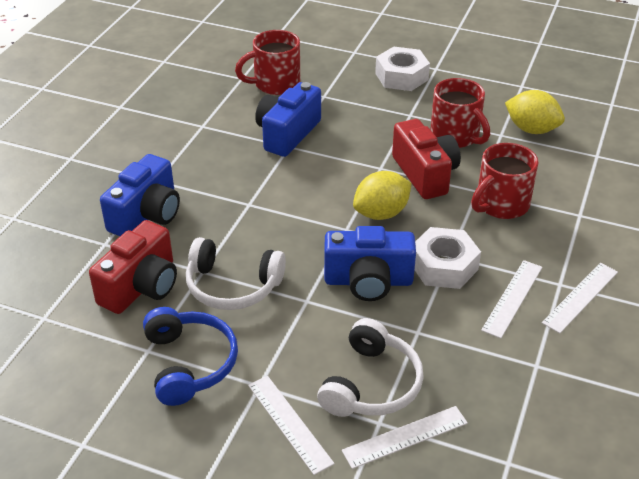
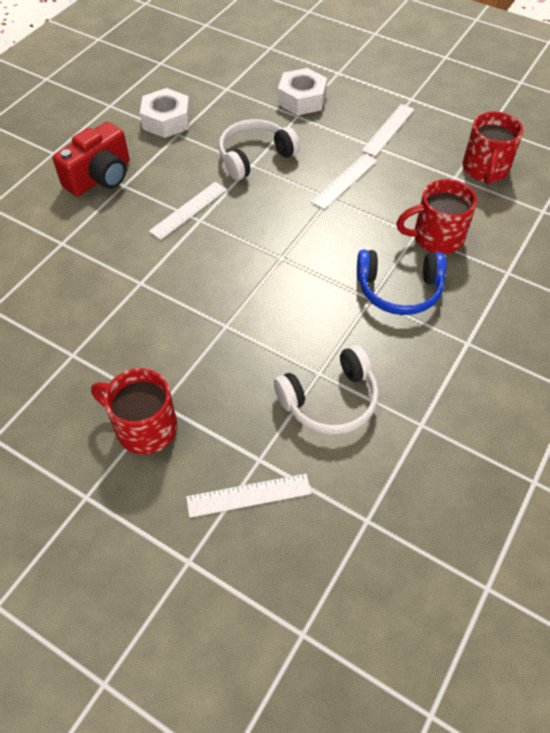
blue camera: 3 -> 0
red camera: 2 -> 1
yellow lemon: 2 -> 0

